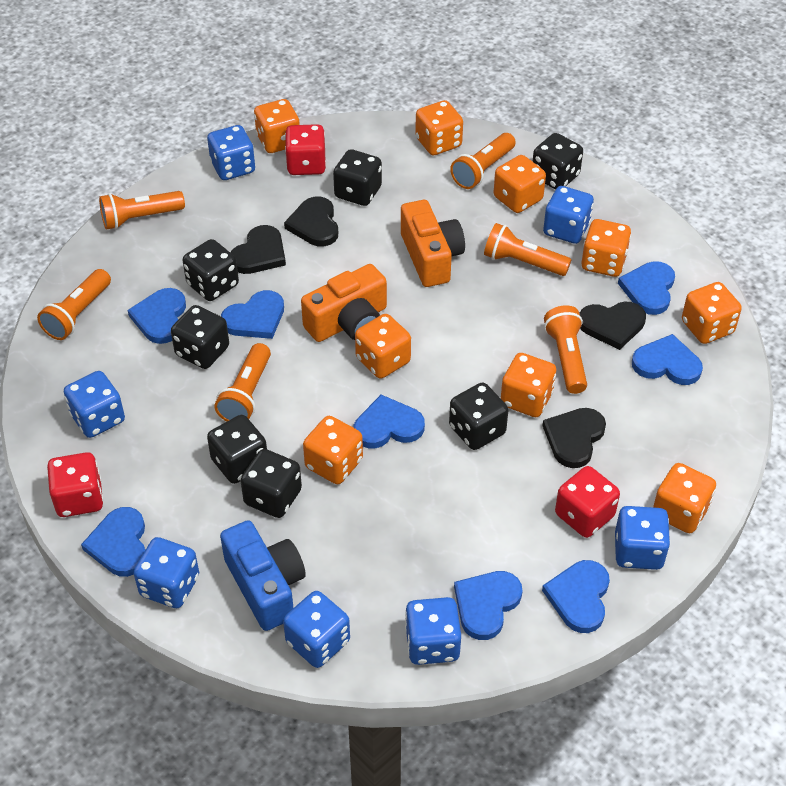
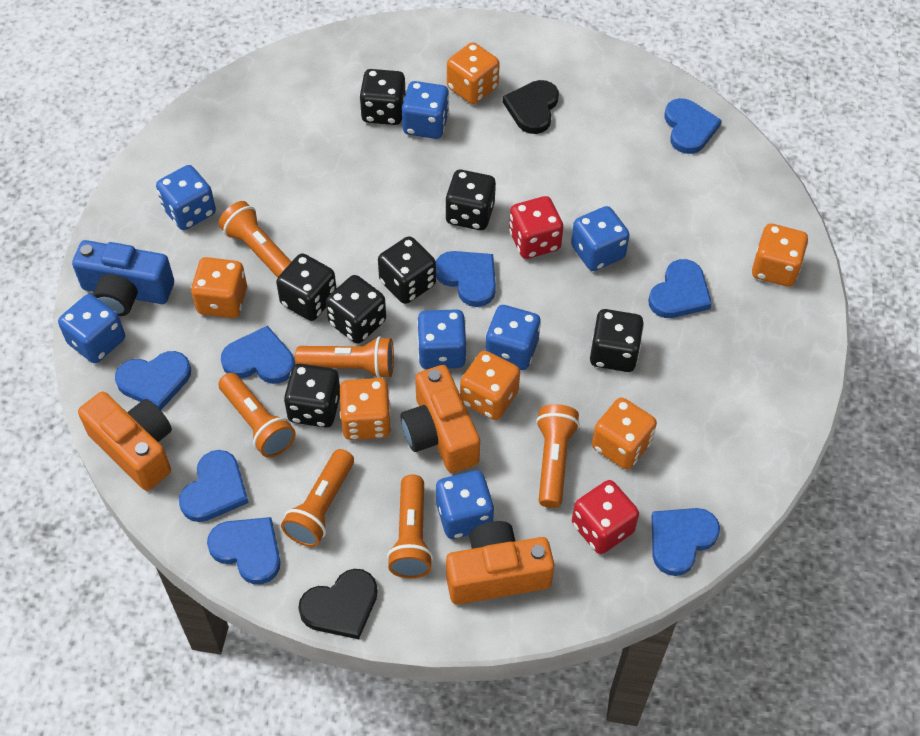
black heart: 4 -> 2
orange camera: 2 -> 3
orange dice: 9 -> 6
red dice: 3 -> 2

